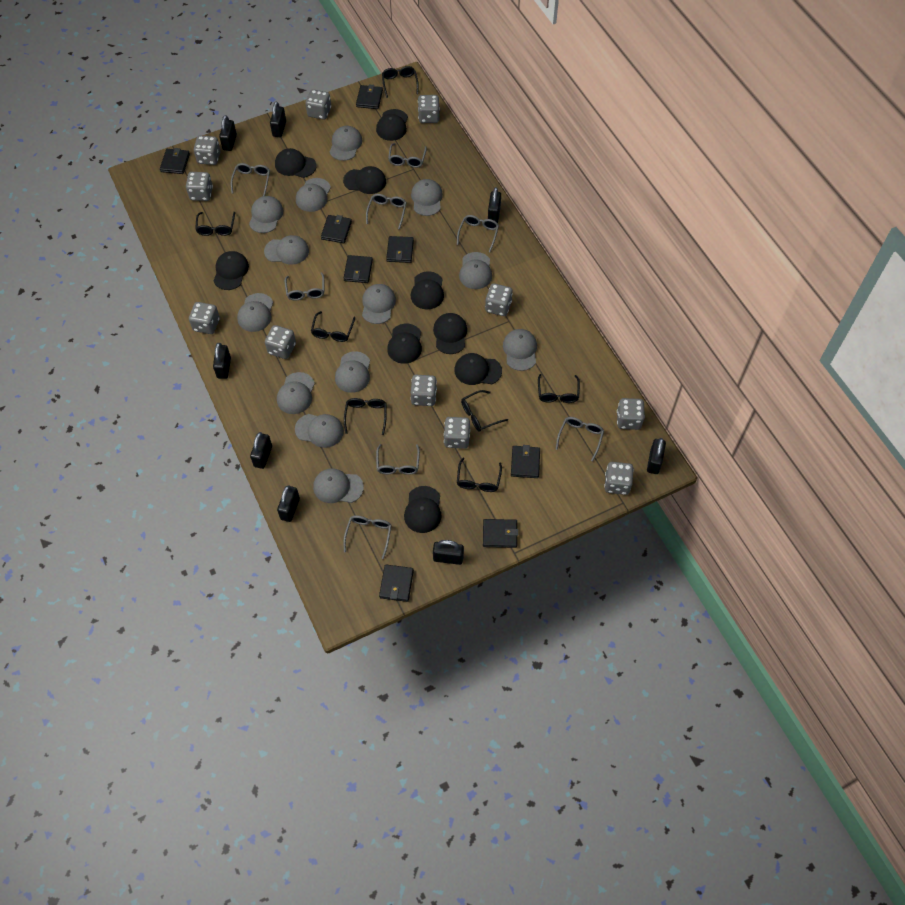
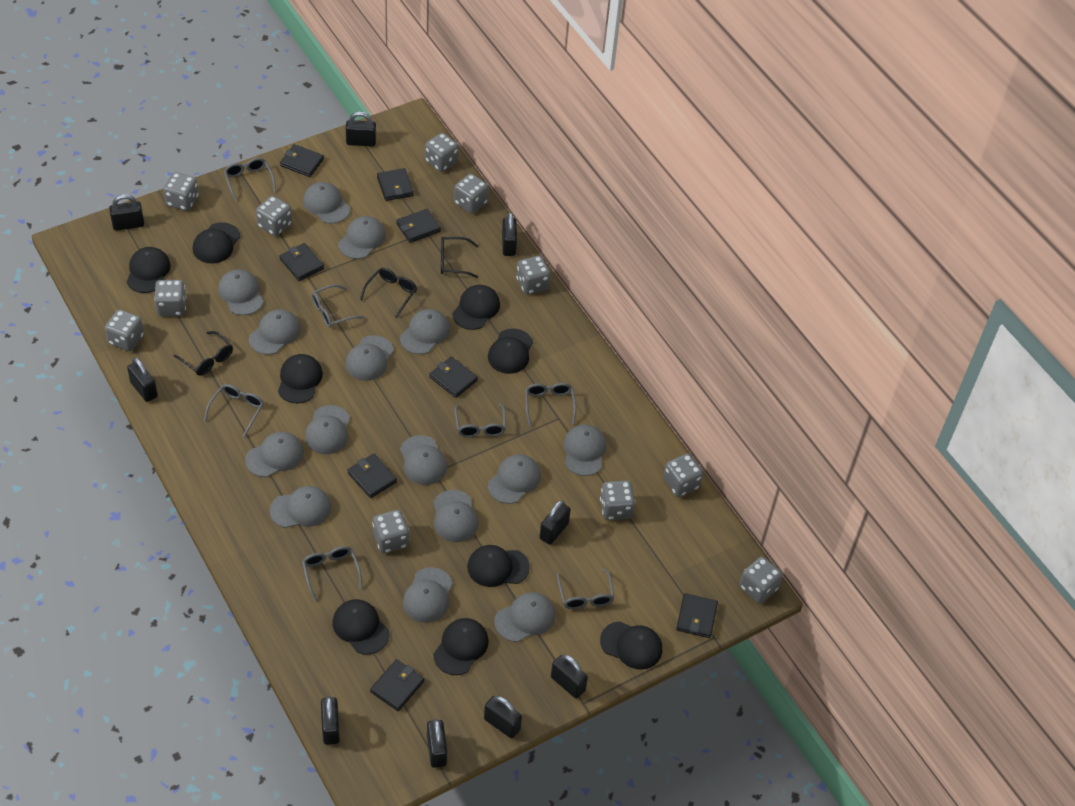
black glasses: 7 -> 3
black padlock: 8 -> 9
grey cap: 13 -> 15
grey glasses: 8 -> 7

